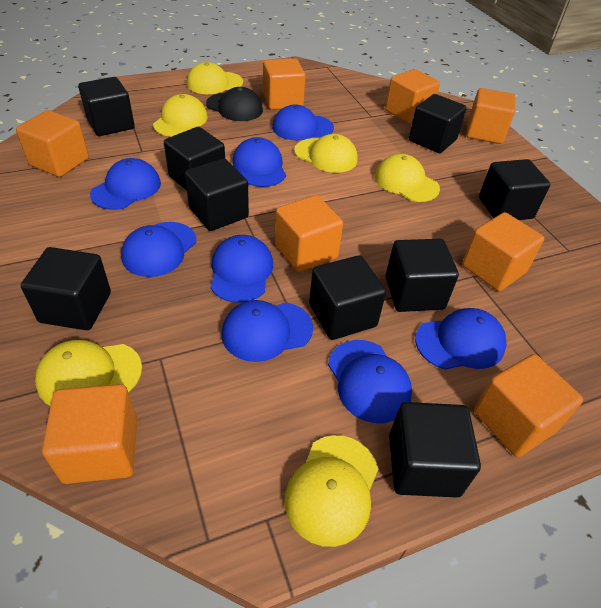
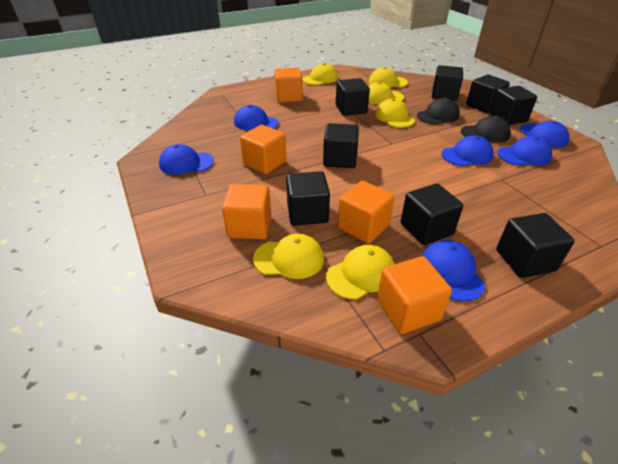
black cap: 1 -> 2
black cube: 9 -> 8
blue cap: 8 -> 6
orange cube: 8 -> 5

